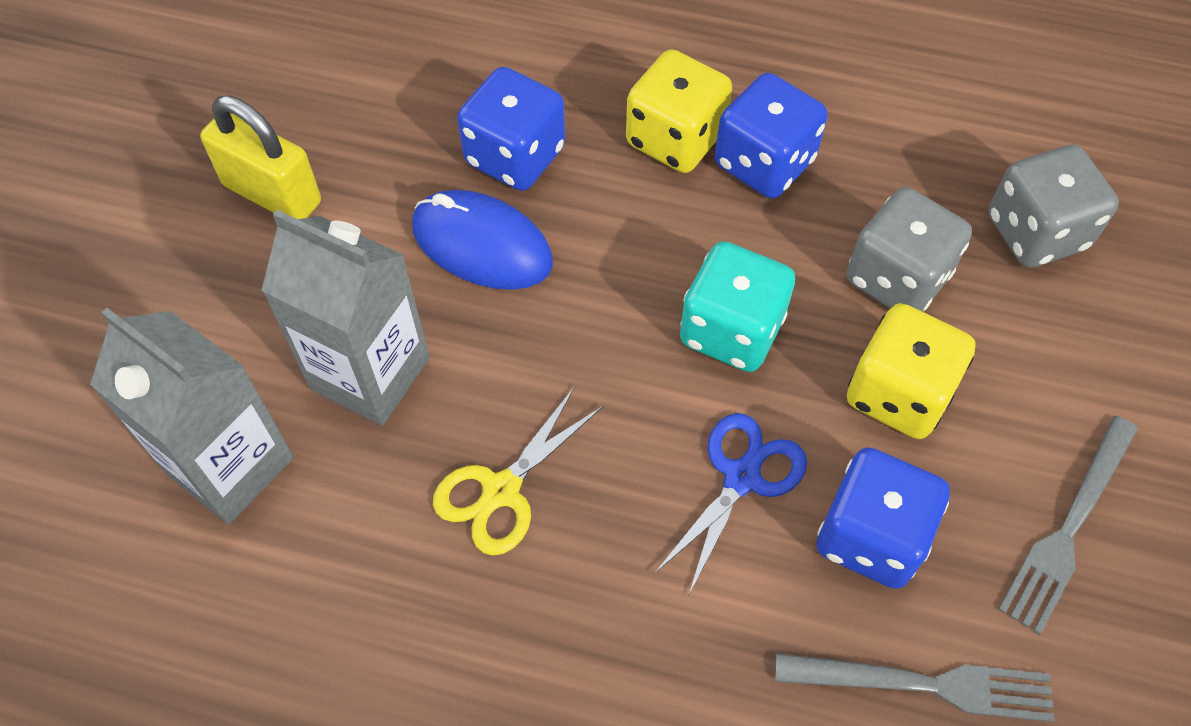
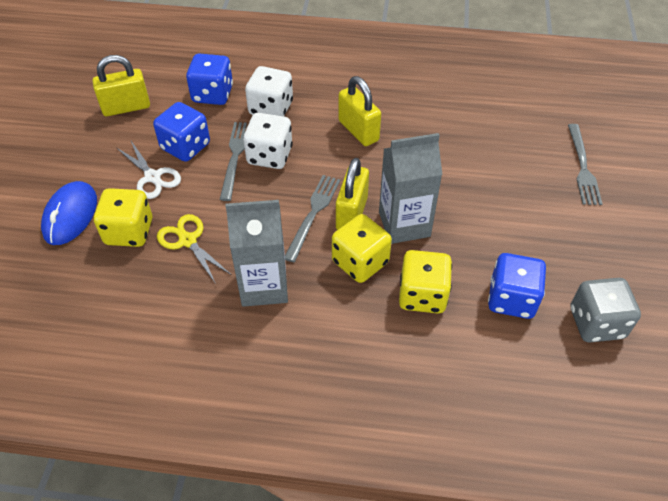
blue scissors: 1 -> 0
grey dice: 2 -> 1
grey fork: 2 -> 3
turquoise dice: 1 -> 0
white dice: 0 -> 2
white scissors: 0 -> 1
yellow dice: 2 -> 3
yellow padlock: 1 -> 3

